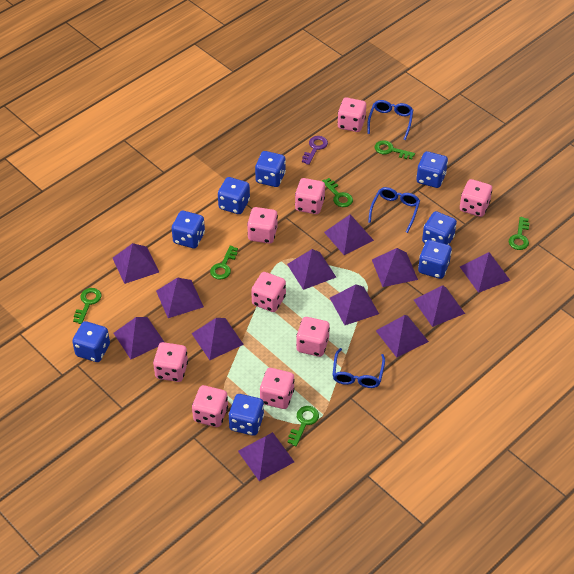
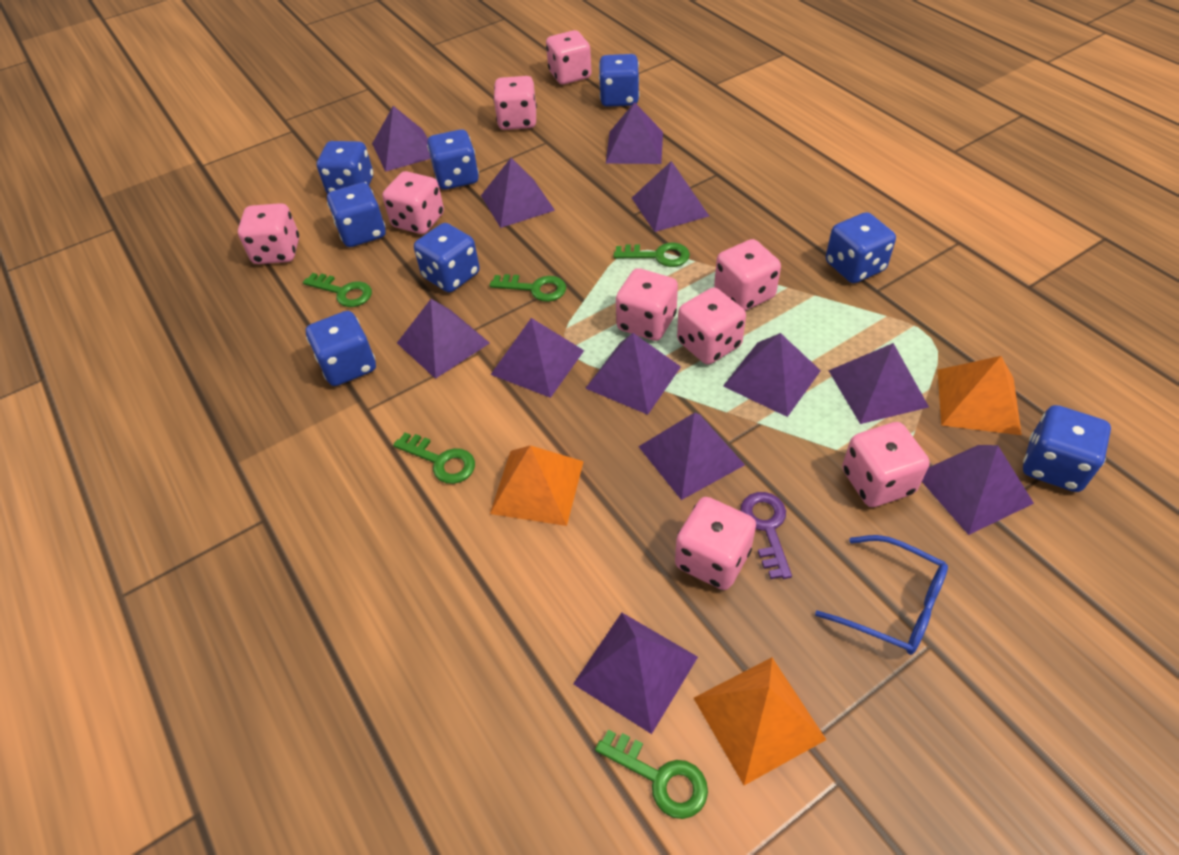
blue glasses: 3 -> 1
green key: 6 -> 5
orange pyramid: 0 -> 3

